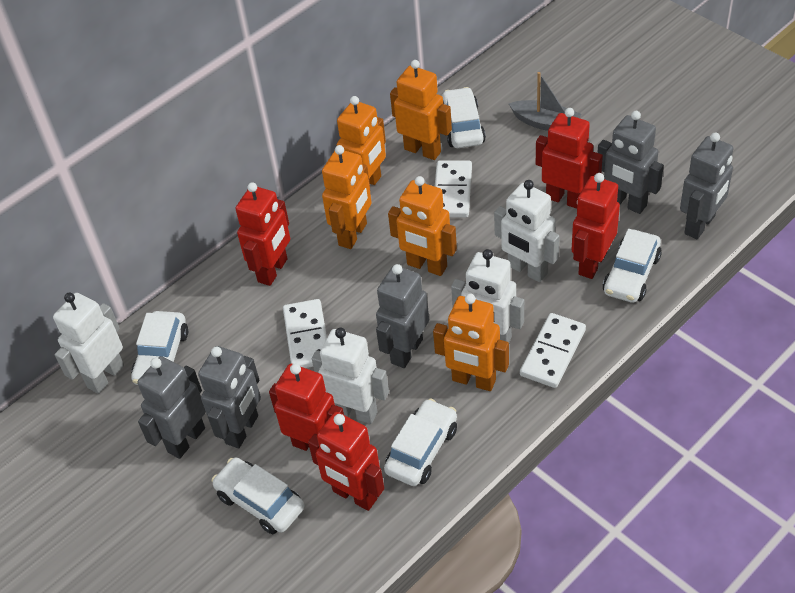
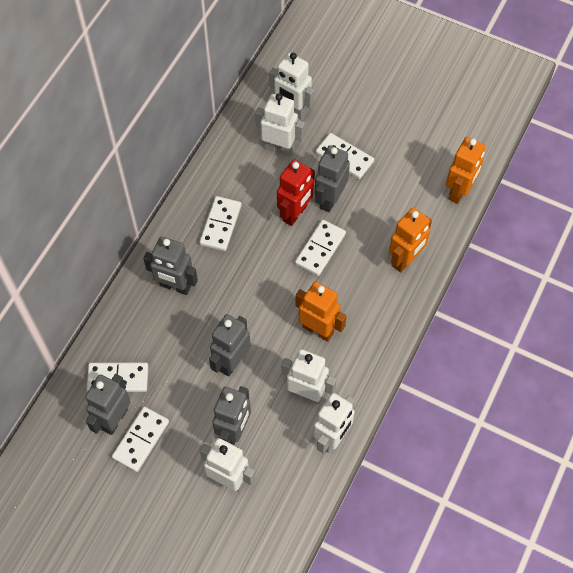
grey boat: 1 -> 0
orange robot: 5 -> 3
red robot: 5 -> 1
white car: 5 -> 0
white domino: 3 -> 5
white robot: 4 -> 5

